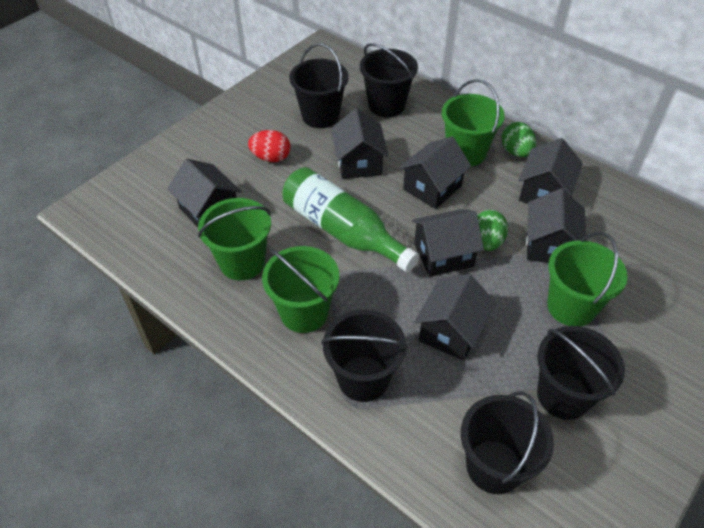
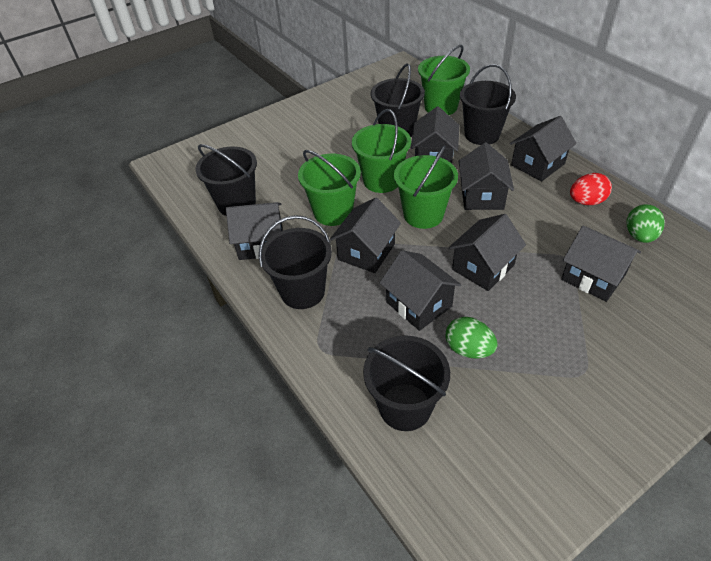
black house: 7 -> 8
green bottle: 1 -> 0

